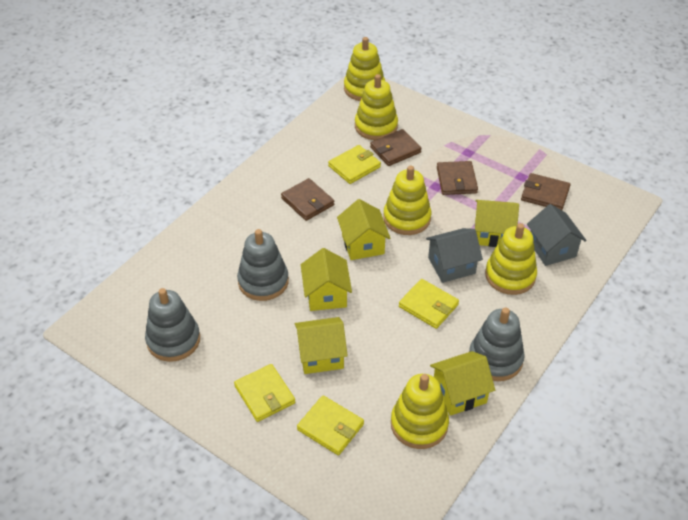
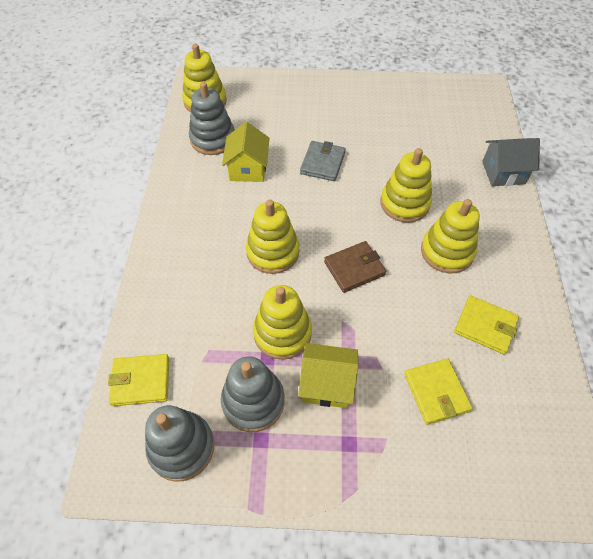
brown wallet: 4 -> 1
grey house: 2 -> 1
grey wallet: 0 -> 1
yellow house: 5 -> 2
yellow wallet: 4 -> 3

